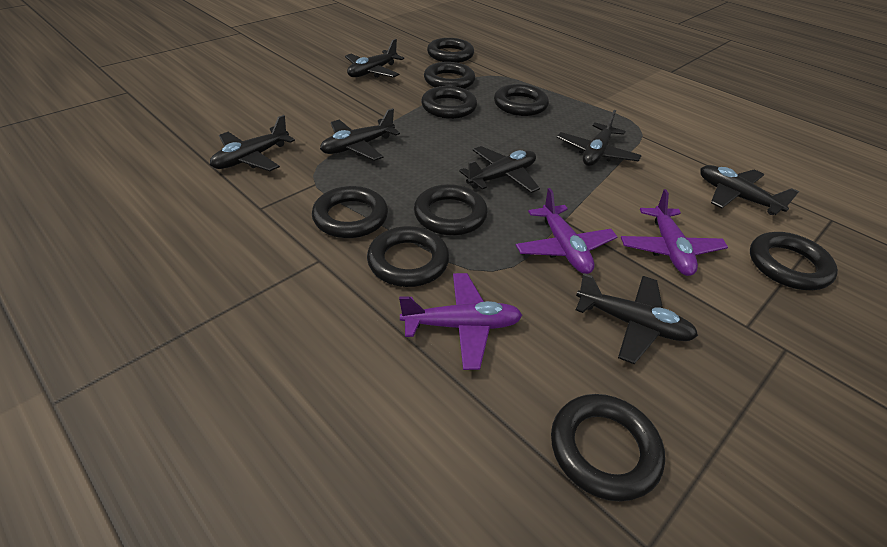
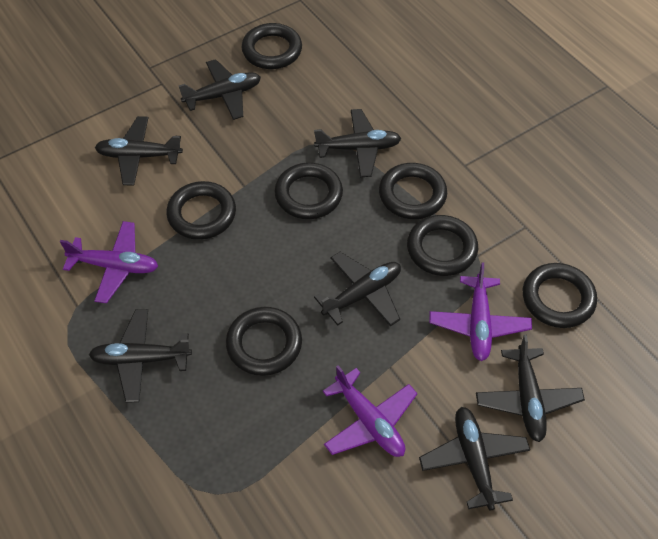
black ring: 9 -> 7

